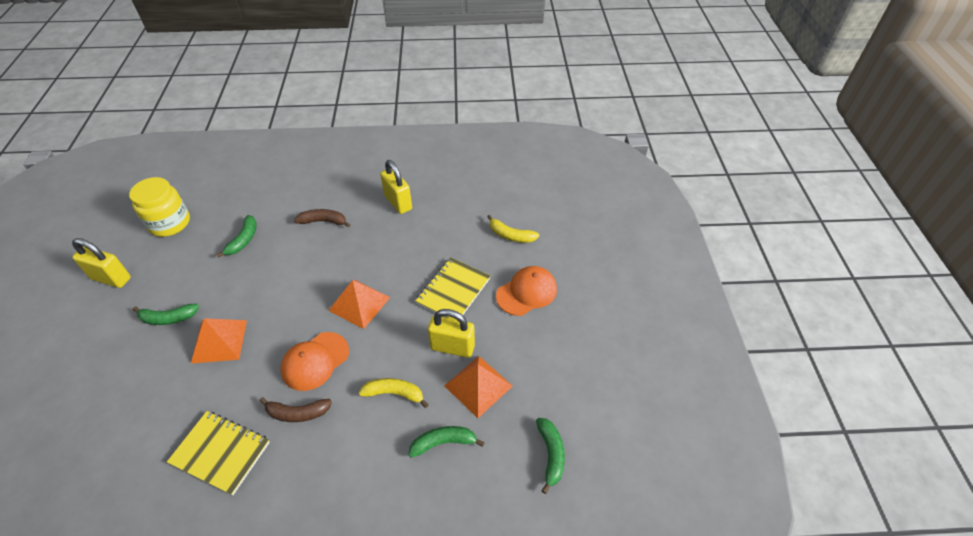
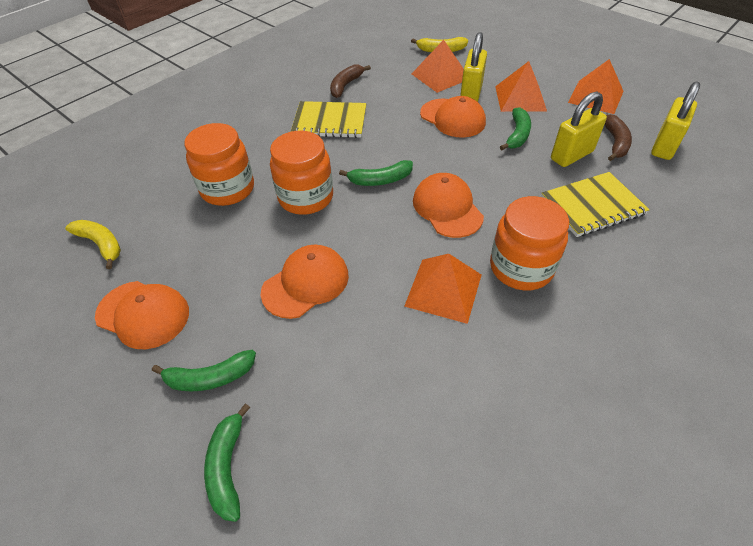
orange cap: 2 -> 4
orange jar: 0 -> 3
orange pyramid: 3 -> 4
yellow jar: 1 -> 0

